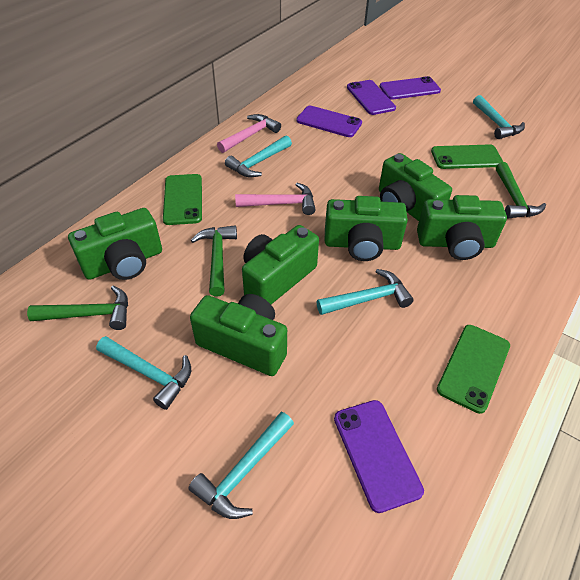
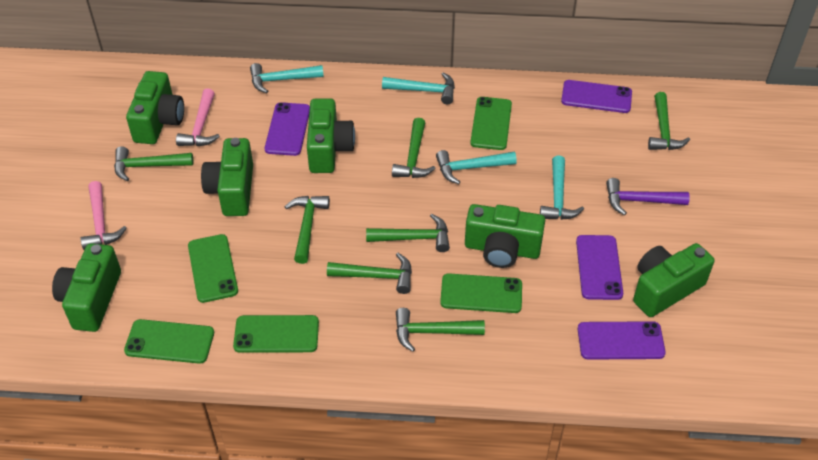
green hammer: 3 -> 7
green phone: 3 -> 5
purple hammer: 0 -> 1
turquoise hammer: 5 -> 4

